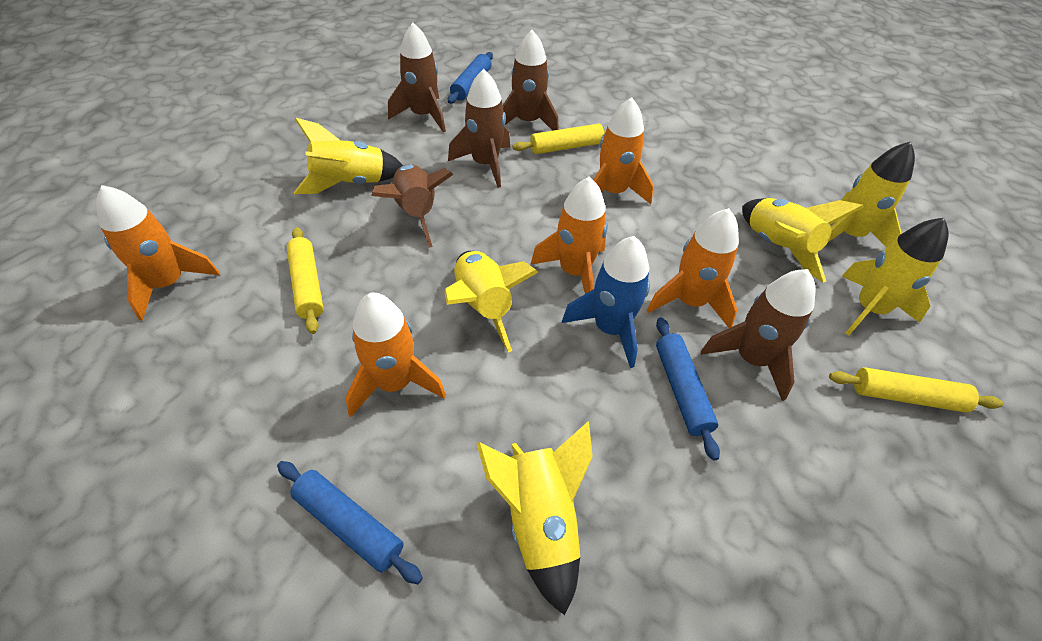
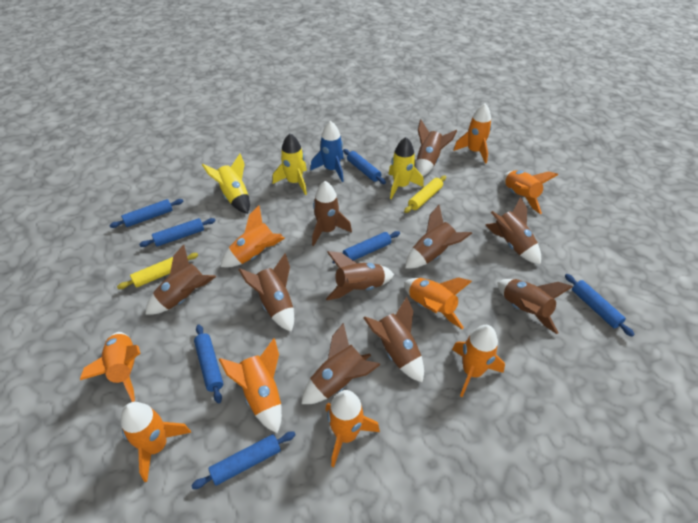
blue rolling pin: 3 -> 7
brown rocket: 5 -> 10
orange rocket: 5 -> 9
yellow rocket: 6 -> 3
yellow rolling pin: 3 -> 2

